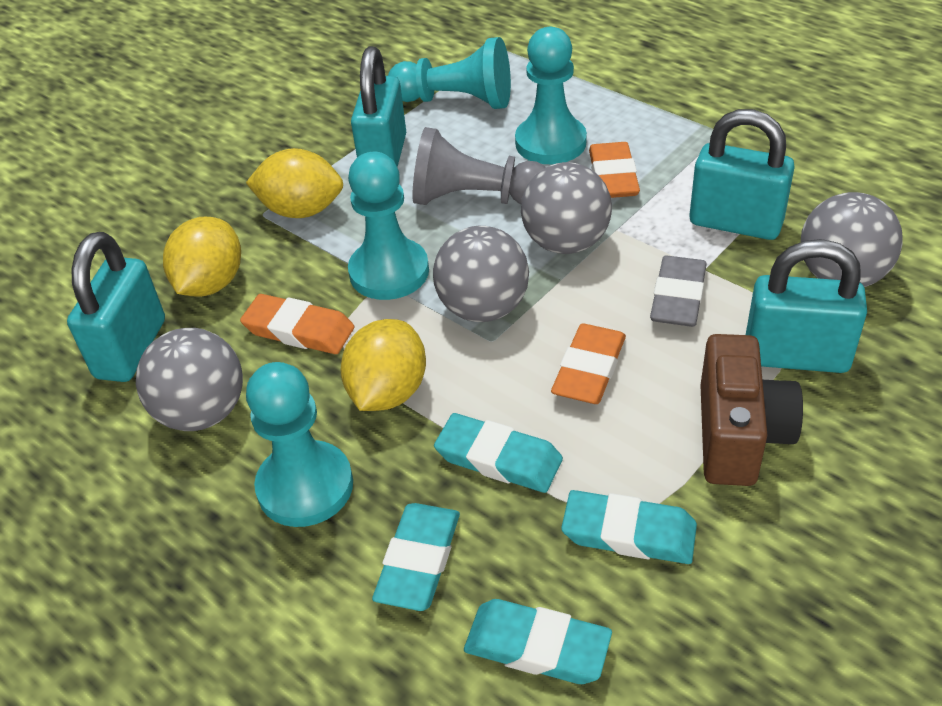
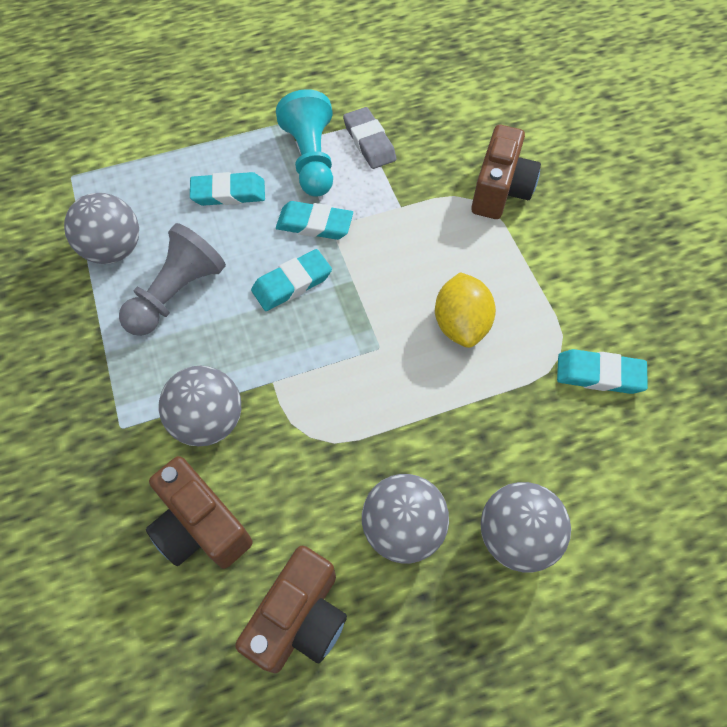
brown camera: 1 -> 3
orange eraser: 3 -> 0
turquoise padlock: 4 -> 0
turquoise pawn: 4 -> 1
yellow lemon: 3 -> 1

